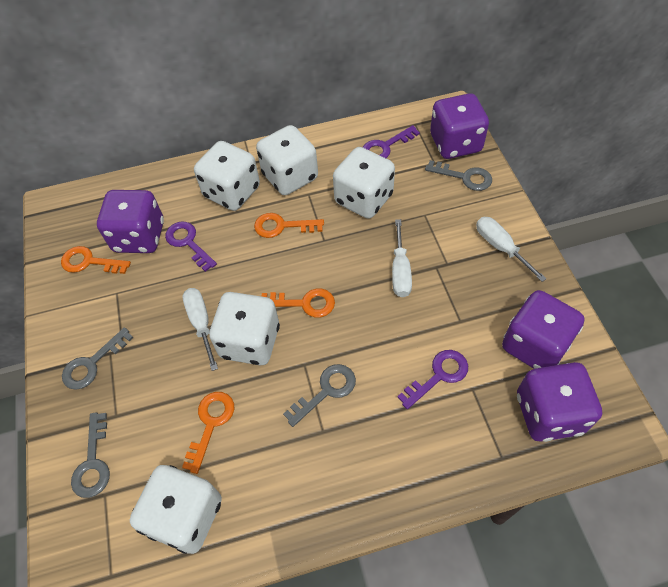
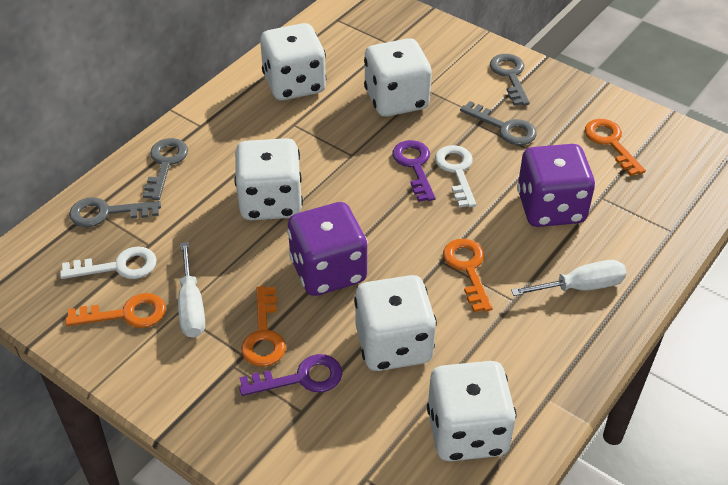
purple dice: 4 -> 2
purple key: 3 -> 2
white key: 0 -> 2
white screwdriver: 3 -> 2

